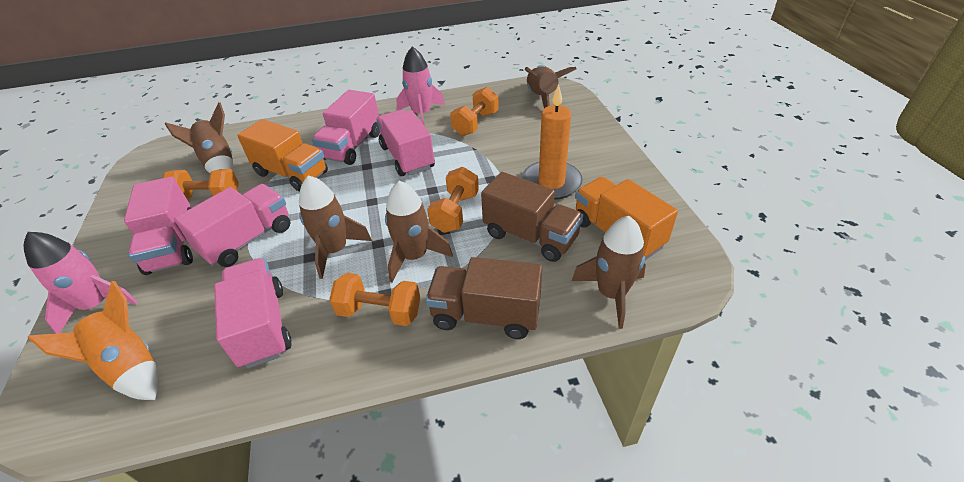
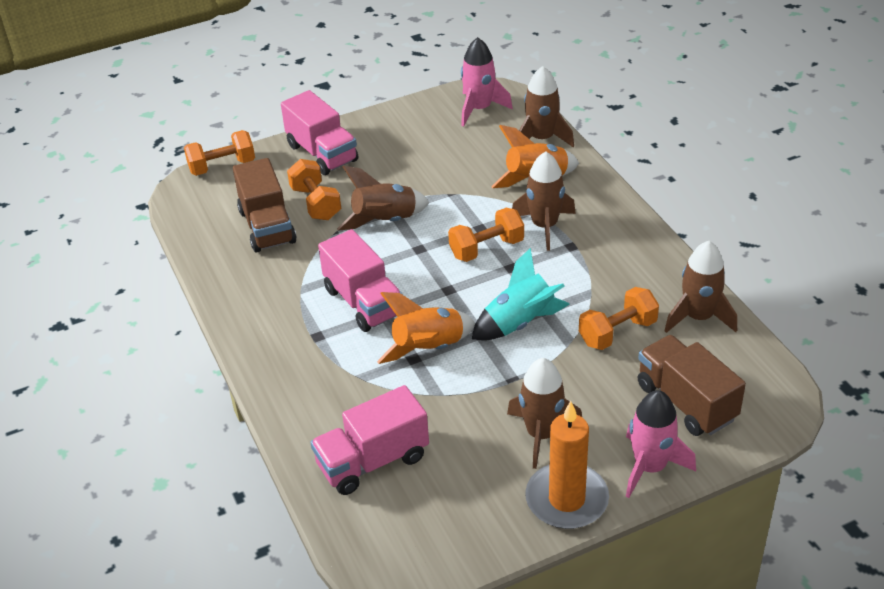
orange rocket: 1 -> 2
orange truck: 2 -> 0
pink truck: 5 -> 3
turquoise rocket: 0 -> 1

